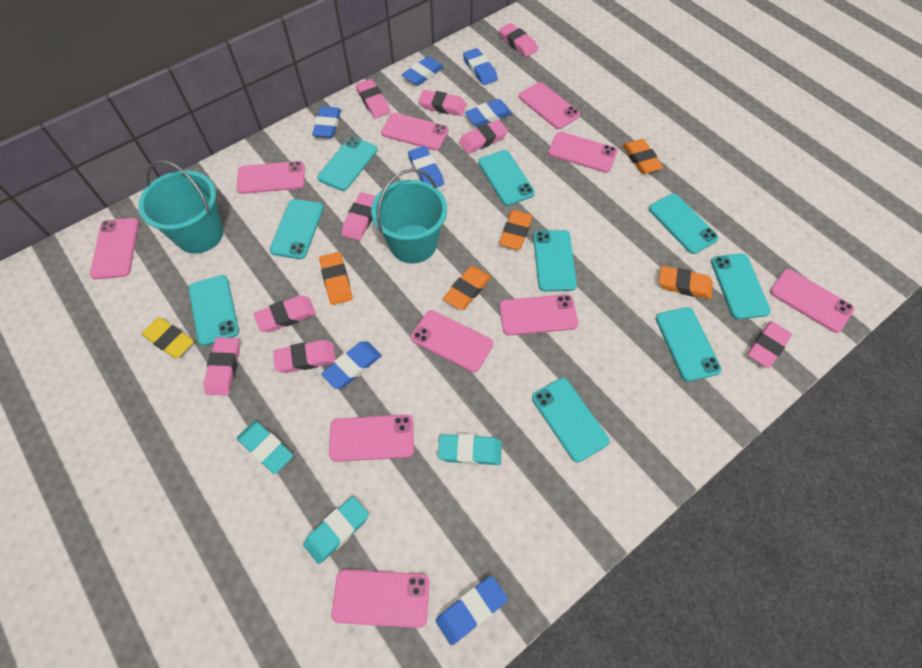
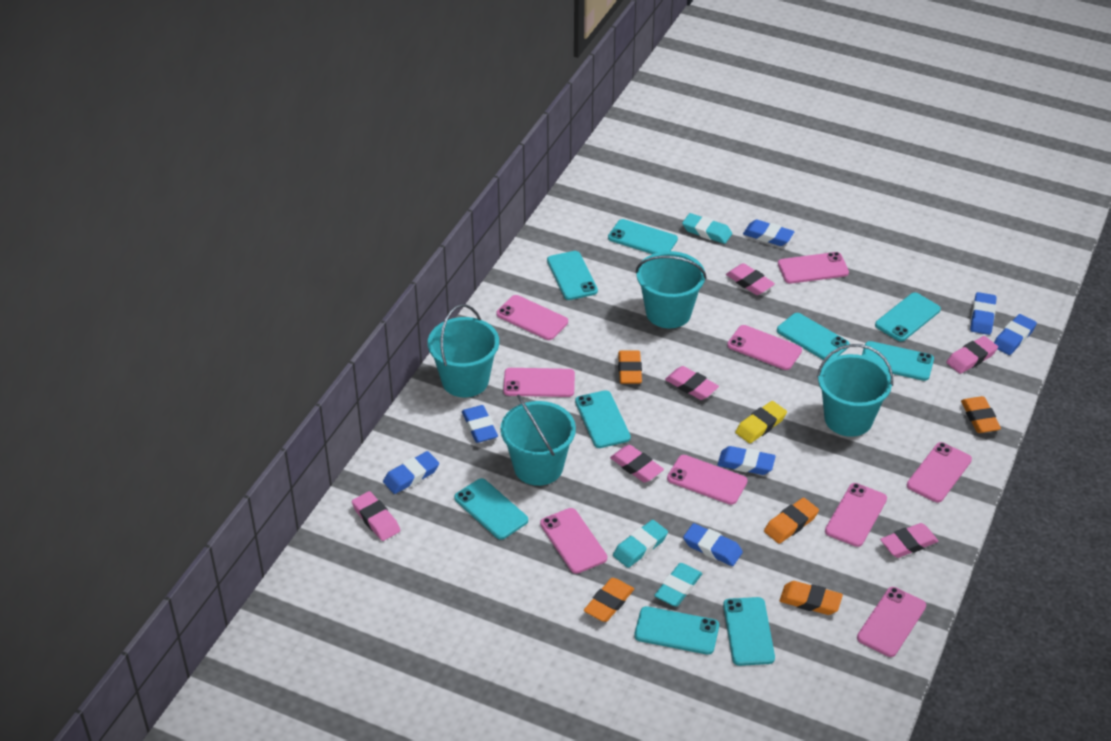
pink eraser: 9 -> 6
pink phone: 10 -> 9
turquoise bucket: 2 -> 4

